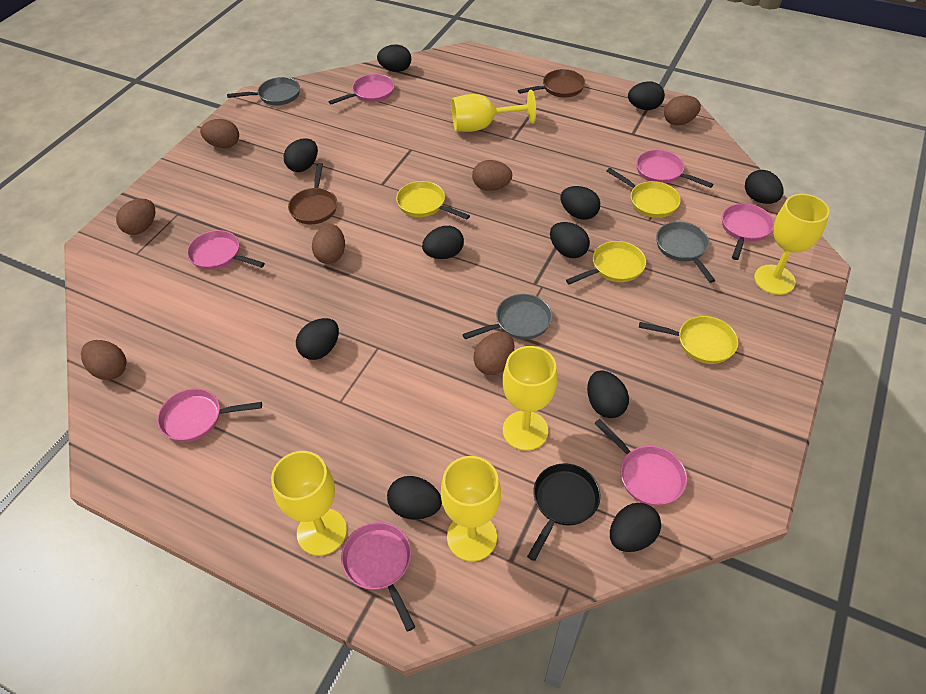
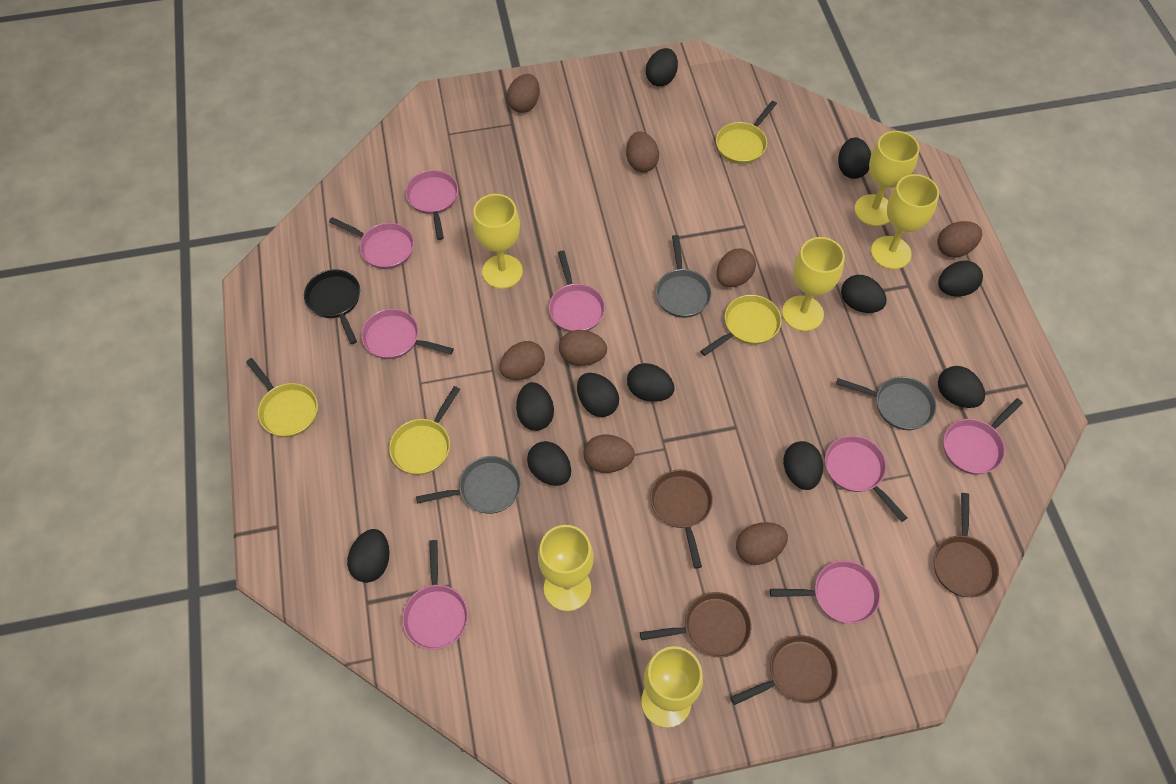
brown egg: 7 -> 8
brown pan: 2 -> 4
pink pan: 7 -> 8
yellow goblet: 5 -> 6

